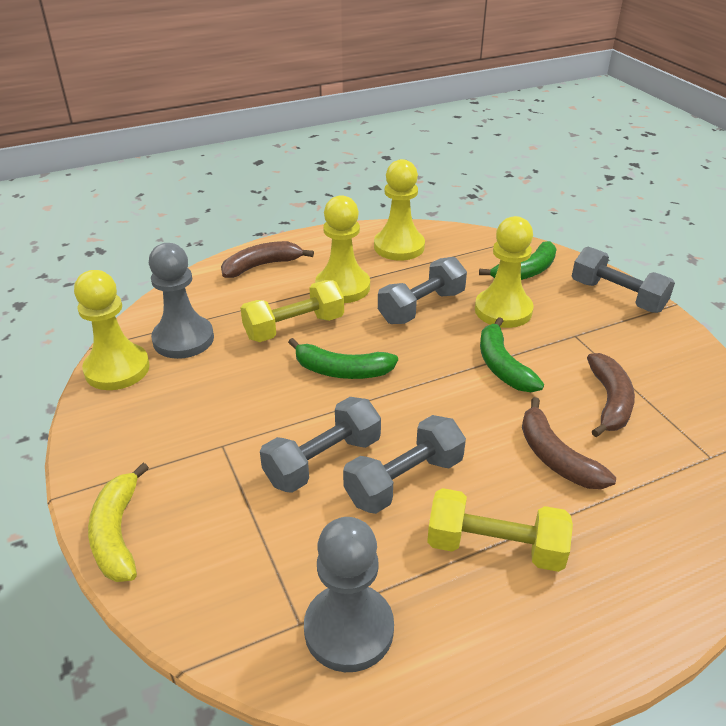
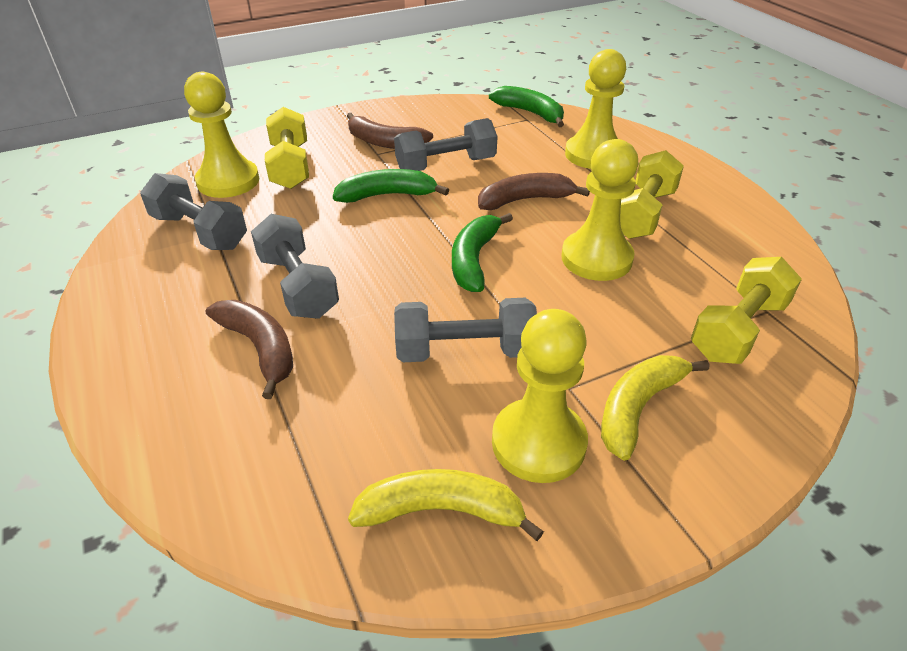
grey pawn: 2 -> 0
yellow banana: 1 -> 2
yellow dumbbell: 2 -> 3

